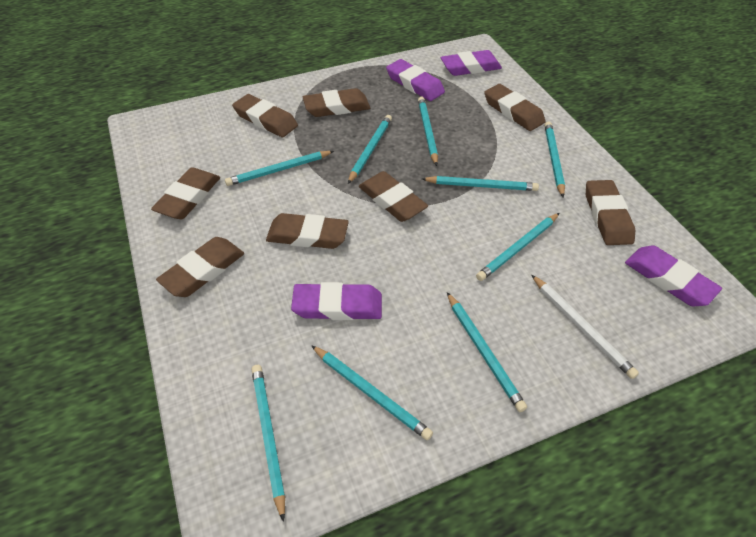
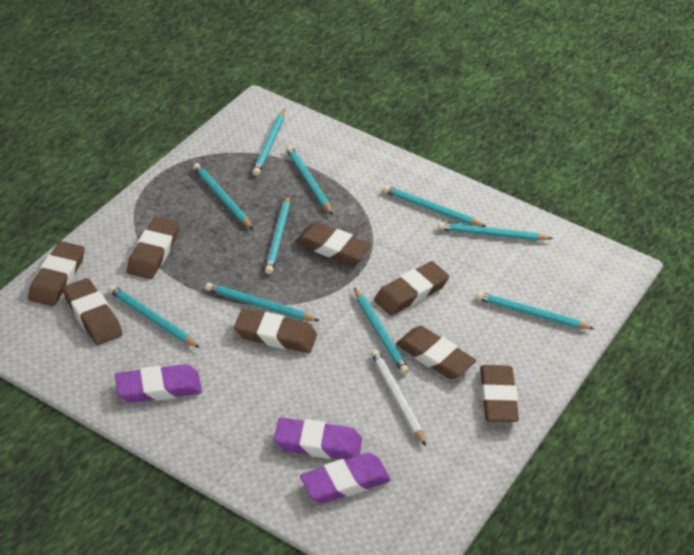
purple eraser: 4 -> 3
turquoise pencil: 9 -> 10

